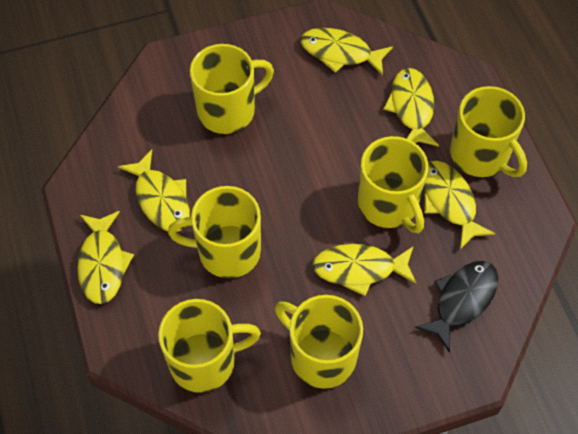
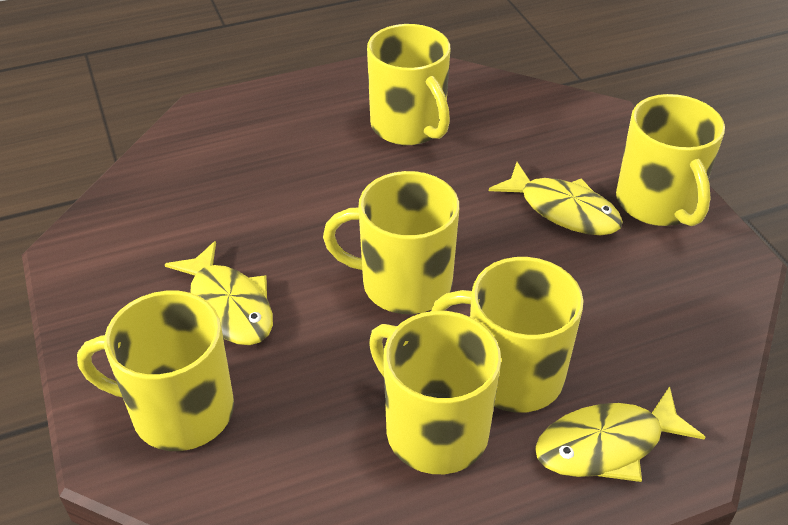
black fish: 1 -> 0
yellow fish: 6 -> 3

